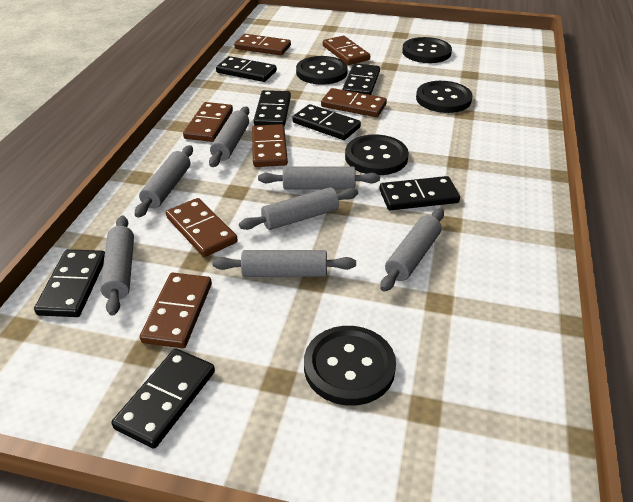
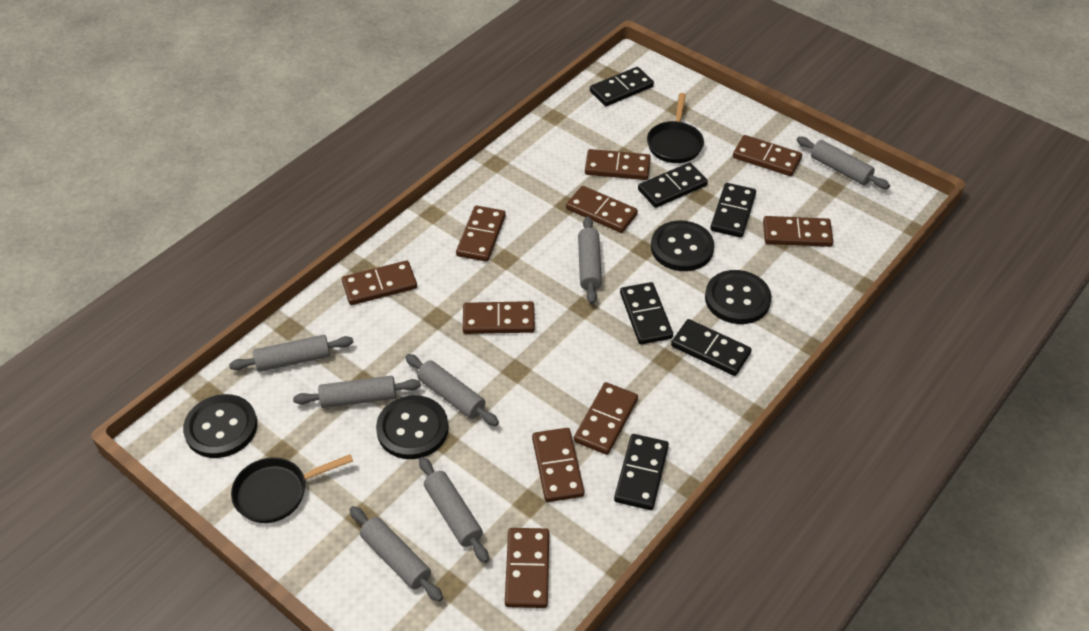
black button: 5 -> 4
black domino: 7 -> 6
black pan: 0 -> 2
brown domino: 7 -> 10

